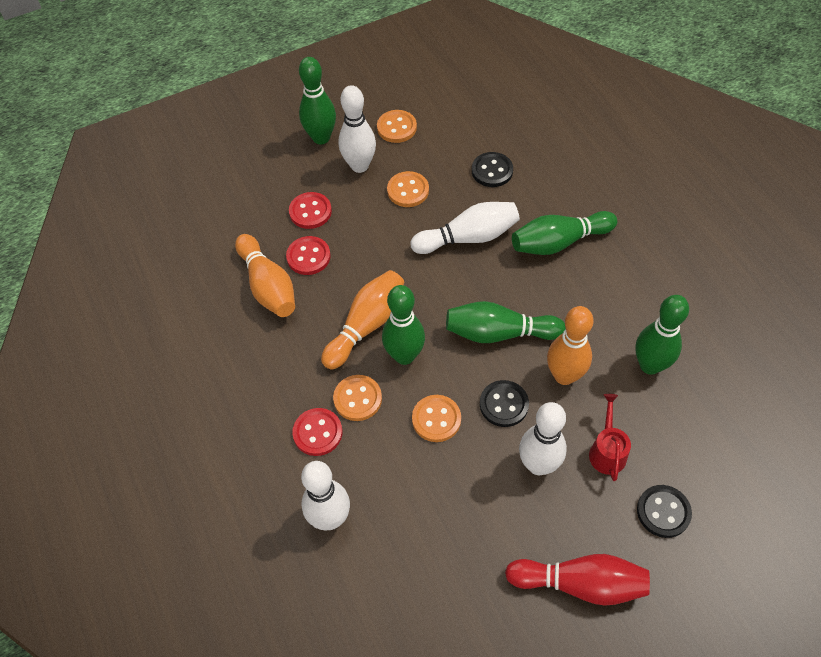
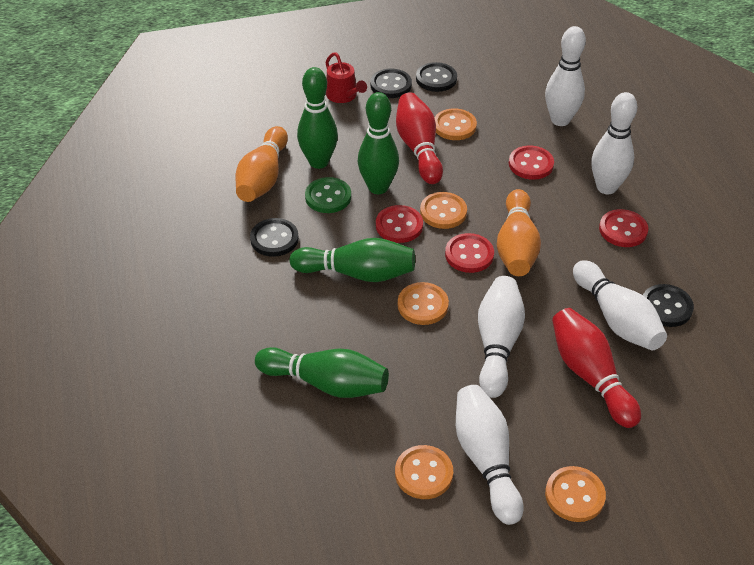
black button: 3 -> 4
green bowling pin: 5 -> 4
green button: 0 -> 1
orange bowling pin: 3 -> 2
orange button: 4 -> 5
red bowling pin: 1 -> 2
red button: 3 -> 4
white bowling pin: 4 -> 5

